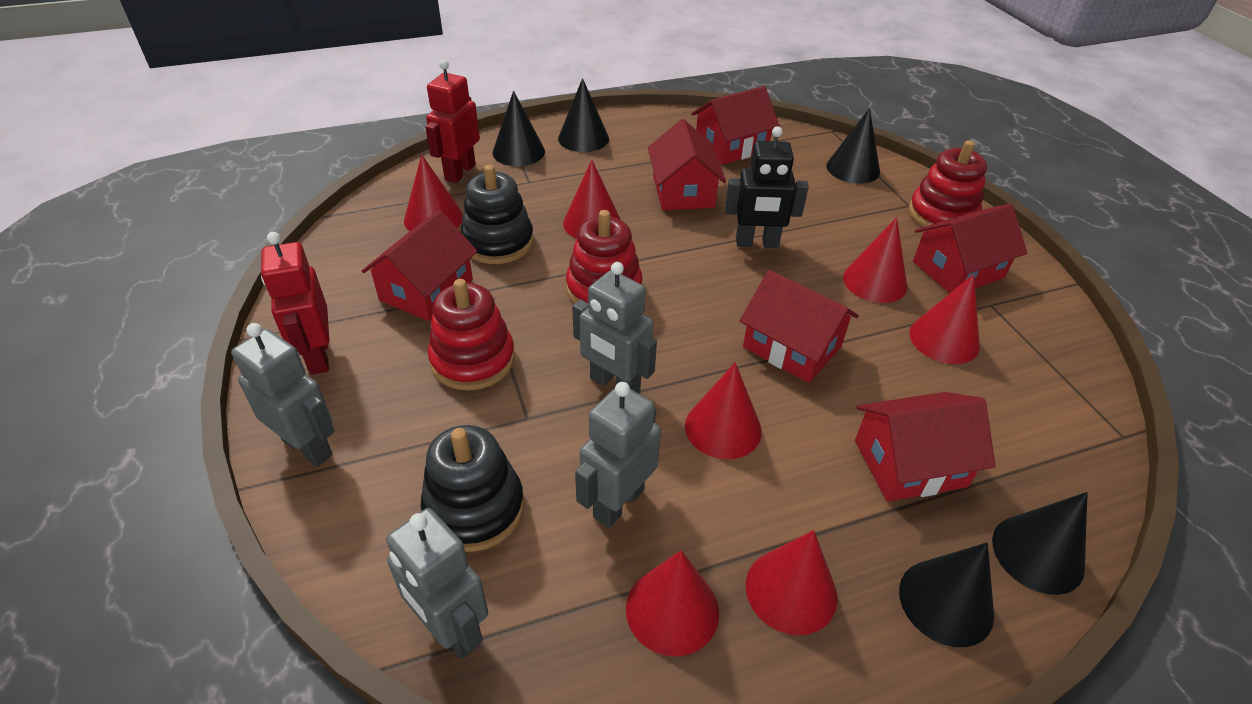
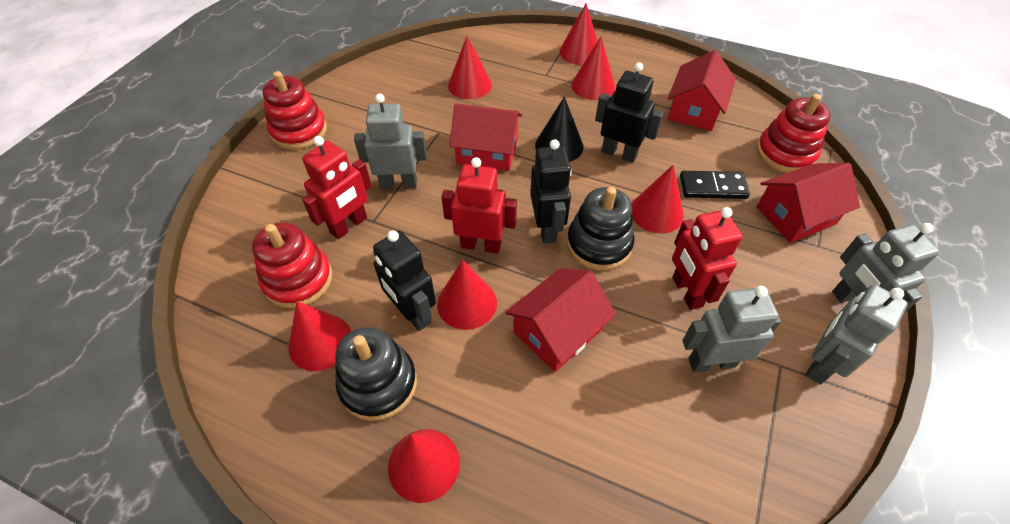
black cone: 5 -> 1
black domino: 0 -> 1
black robot: 1 -> 3
red house: 6 -> 4
red robot: 2 -> 3

